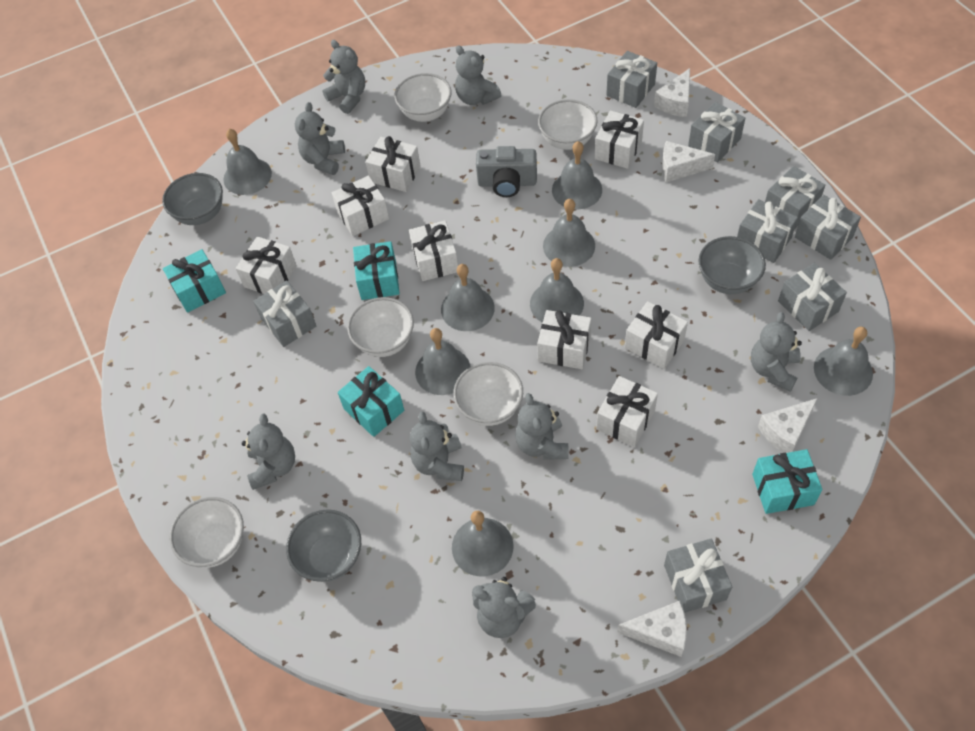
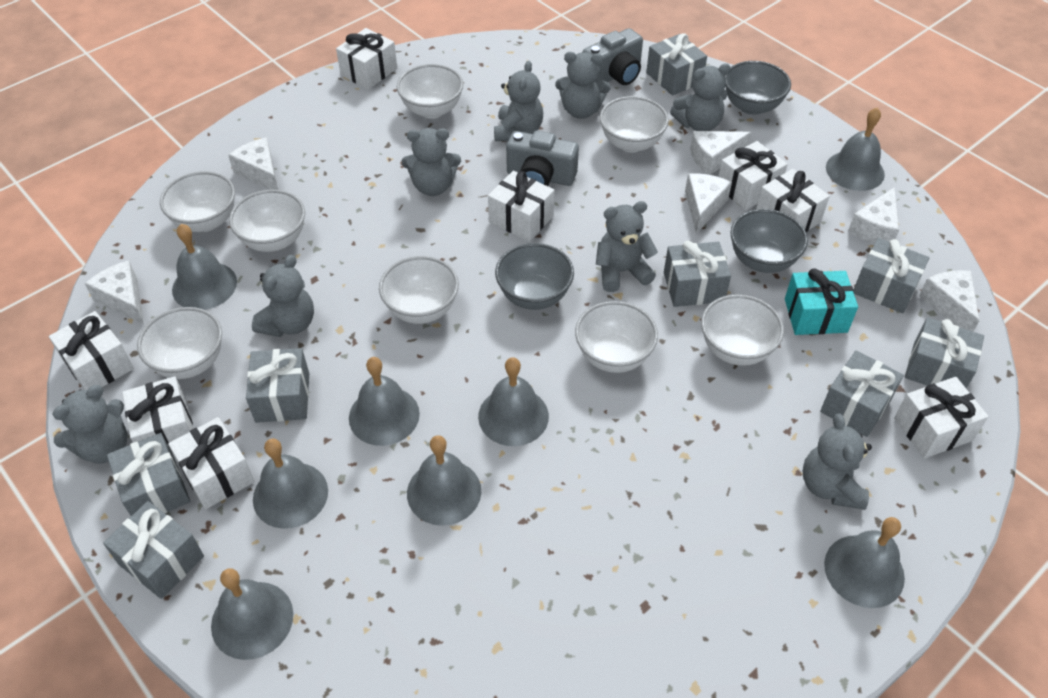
grey camera: 1 -> 2
turquoise gift: 4 -> 1
white bowl: 5 -> 8
white cheese: 4 -> 6

